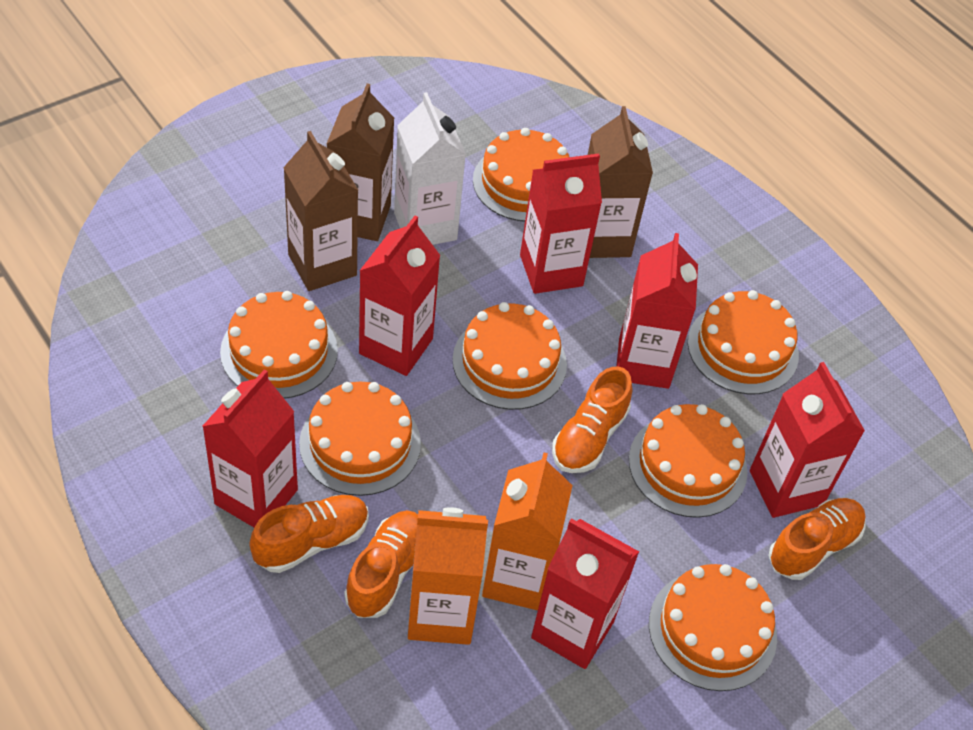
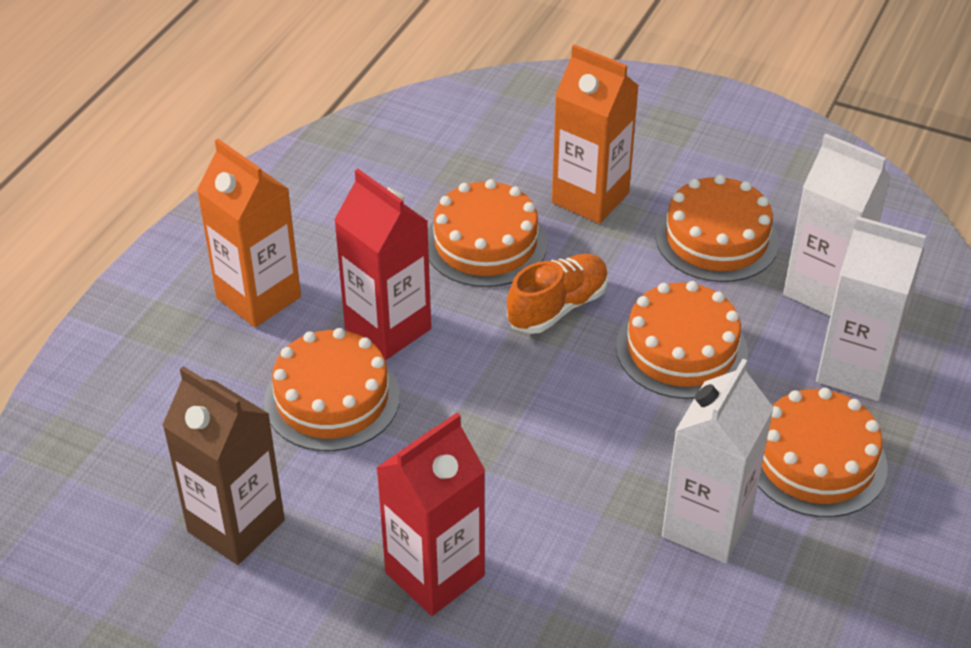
brown carton: 3 -> 1
orange cake: 7 -> 5
orange shoe: 4 -> 1
red carton: 6 -> 2
white carton: 1 -> 3

